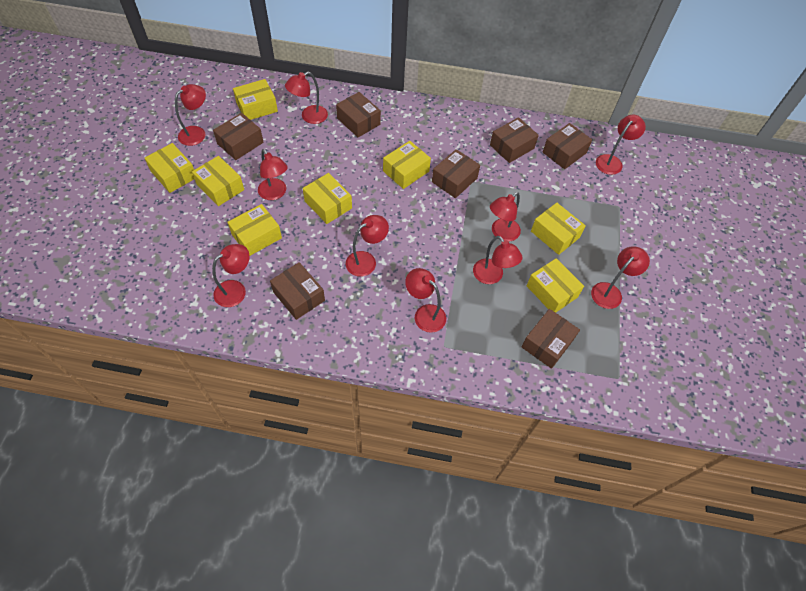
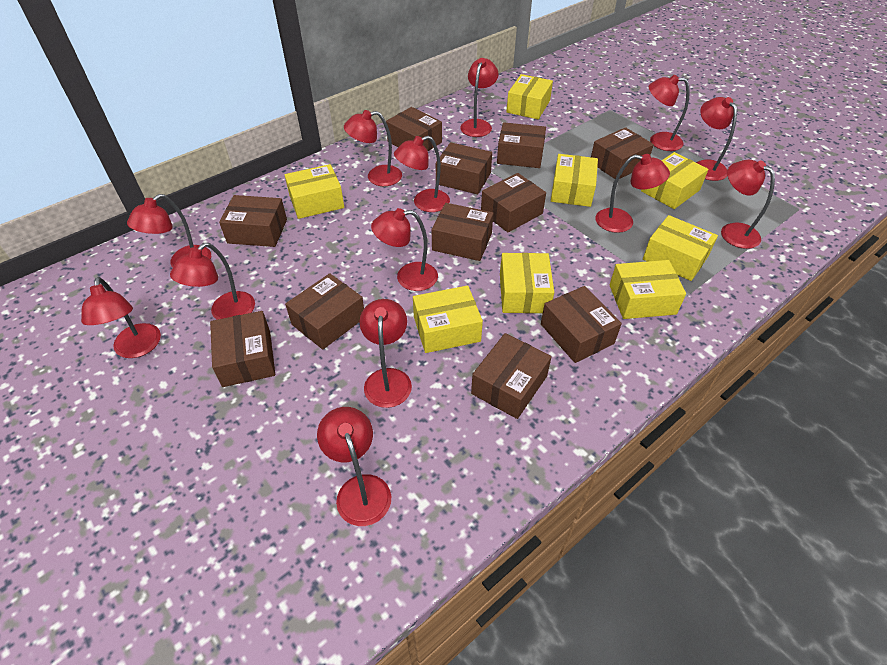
brown box: 7 -> 11
red lamp: 10 -> 13

